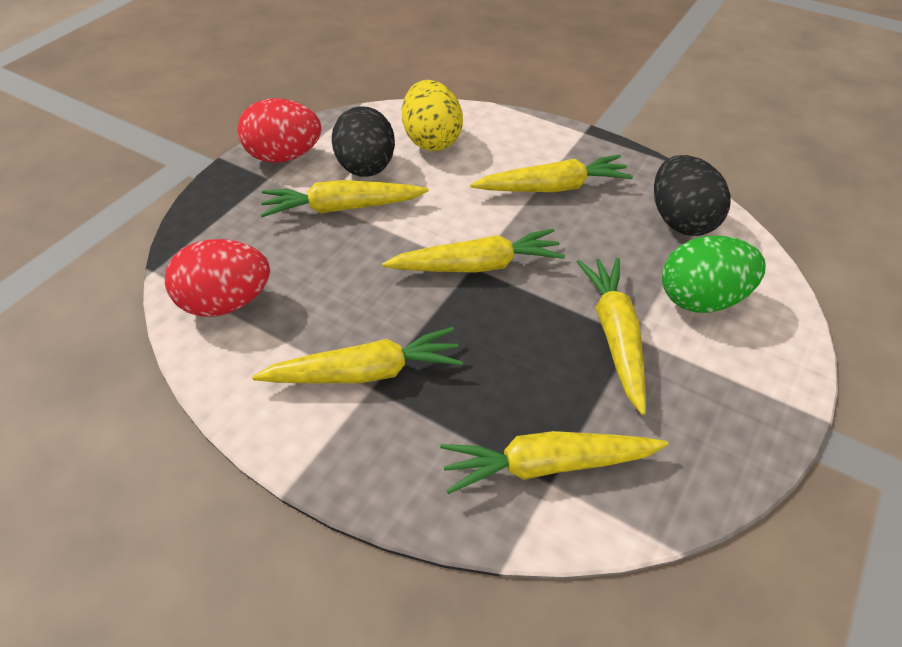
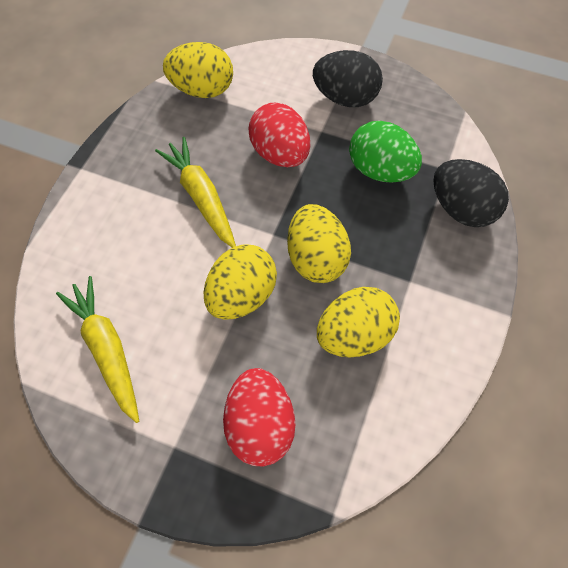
yellow carrot: 6 -> 2
yellow egg: 1 -> 4

